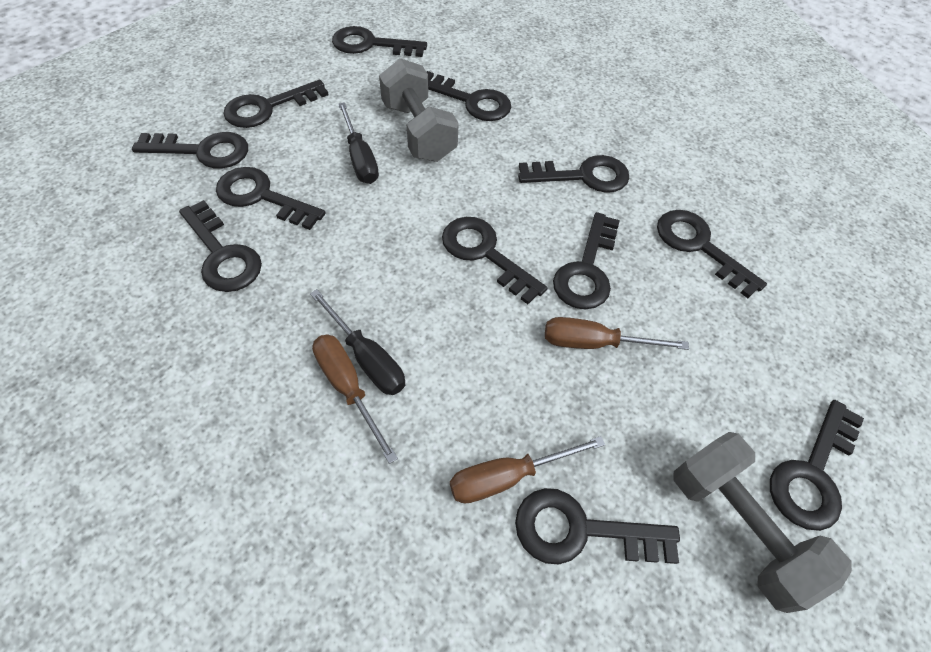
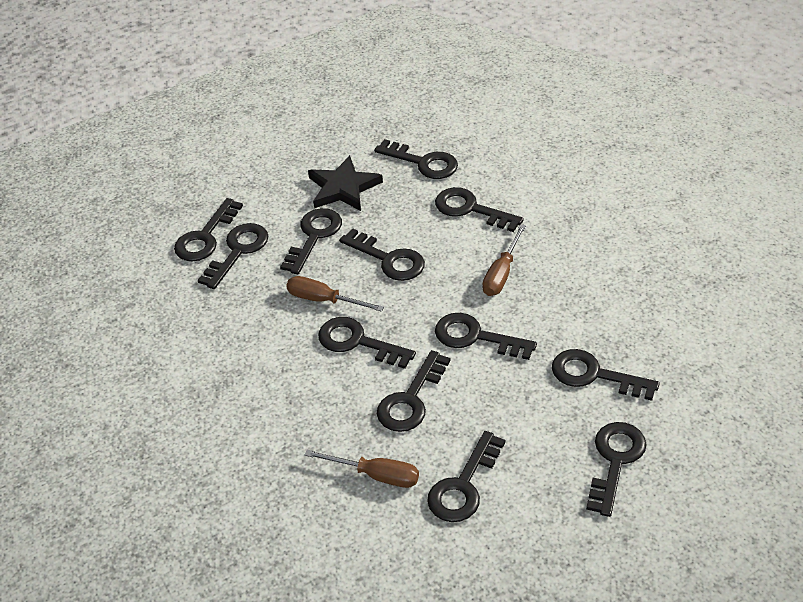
black screwdriver: 2 -> 0
black star: 0 -> 1
grey dumbbell: 2 -> 0

